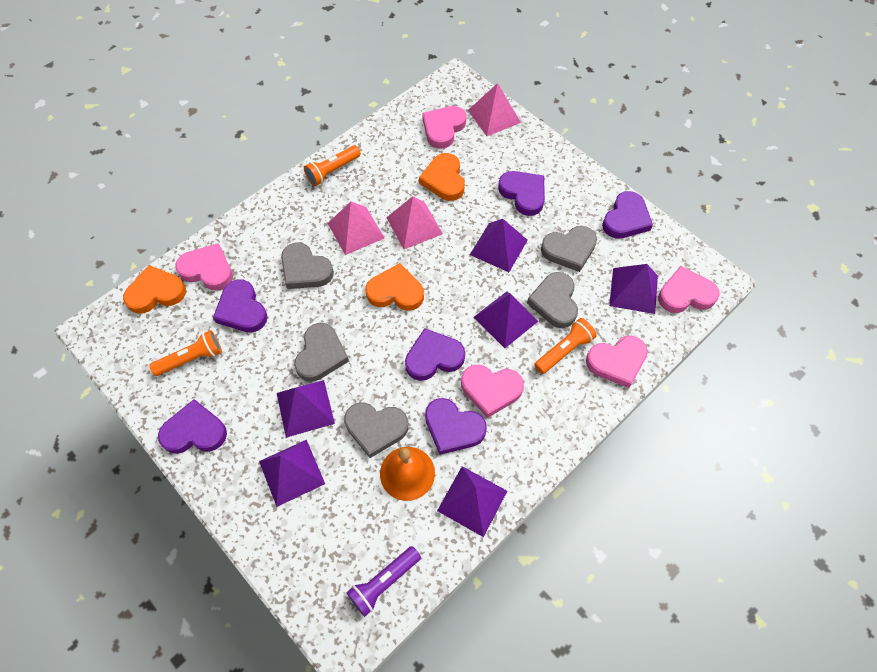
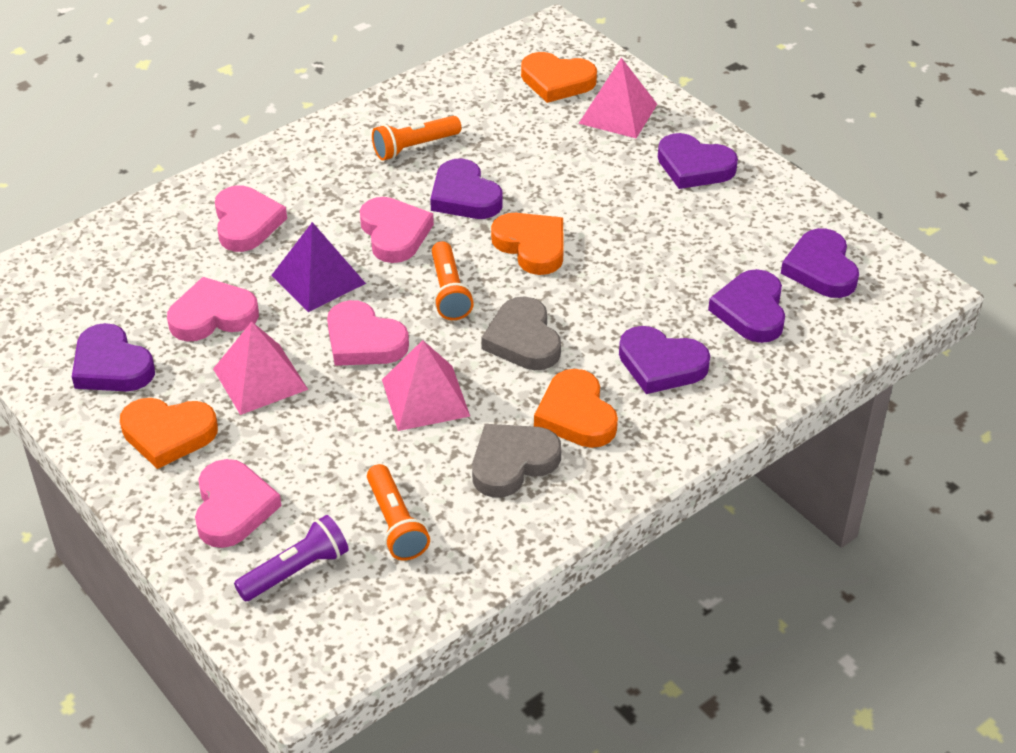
grey heart: 5 -> 2
orange bell: 1 -> 0
orange heart: 3 -> 4
purple pyramid: 6 -> 1

